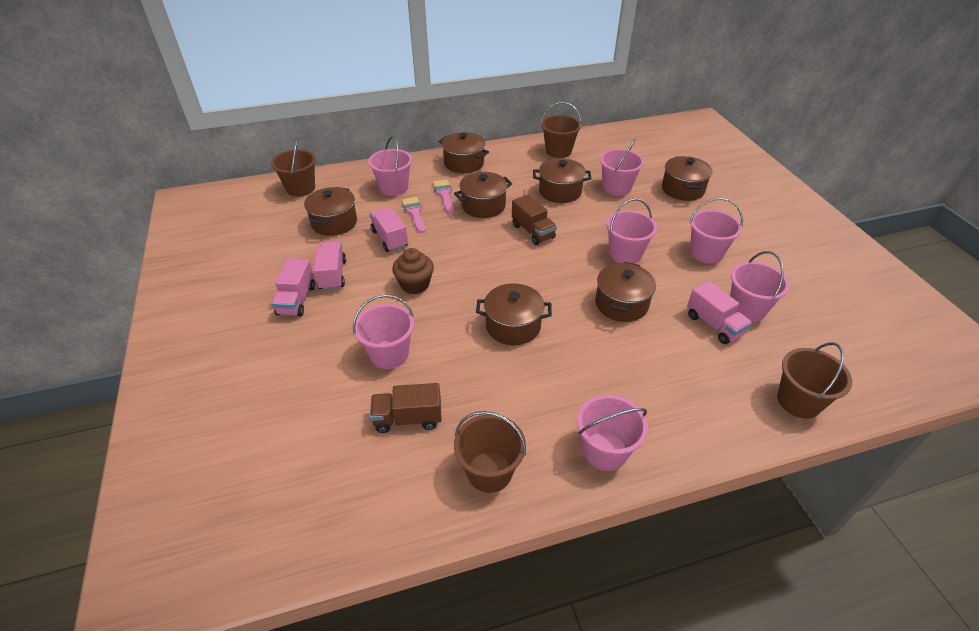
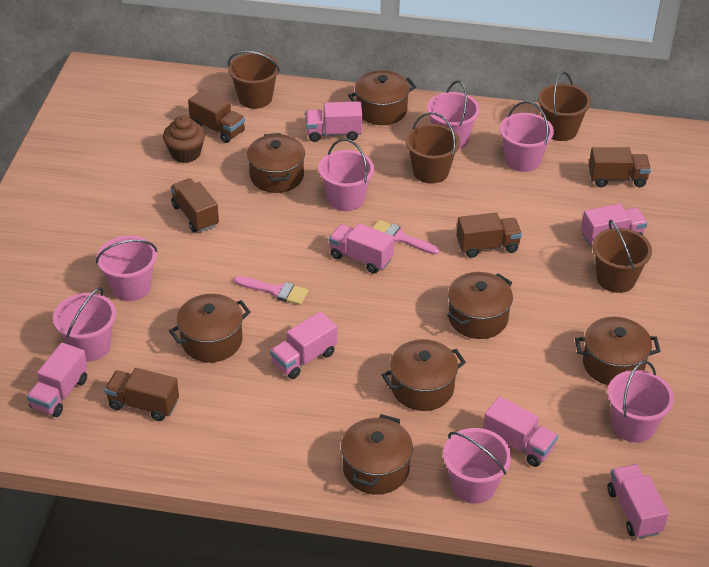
brown truck: 2 -> 5
pink truck: 4 -> 7

